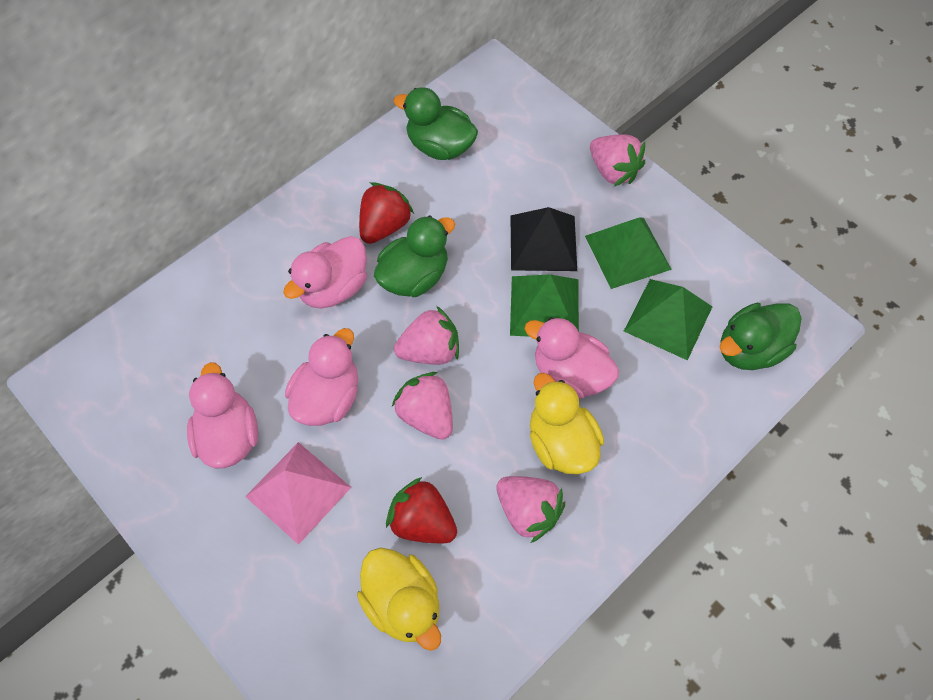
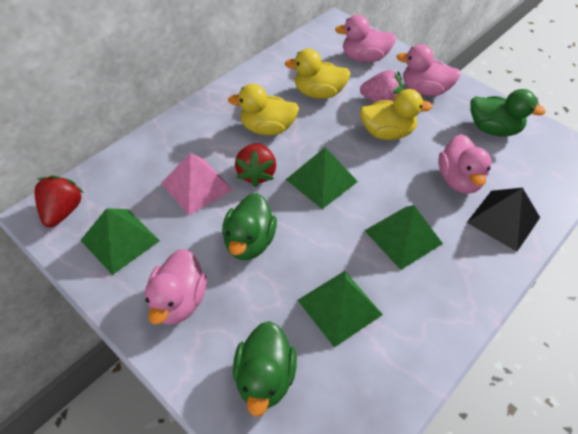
green pyramid: 3 -> 4
pink strawberry: 4 -> 1
yellow duck: 2 -> 3

